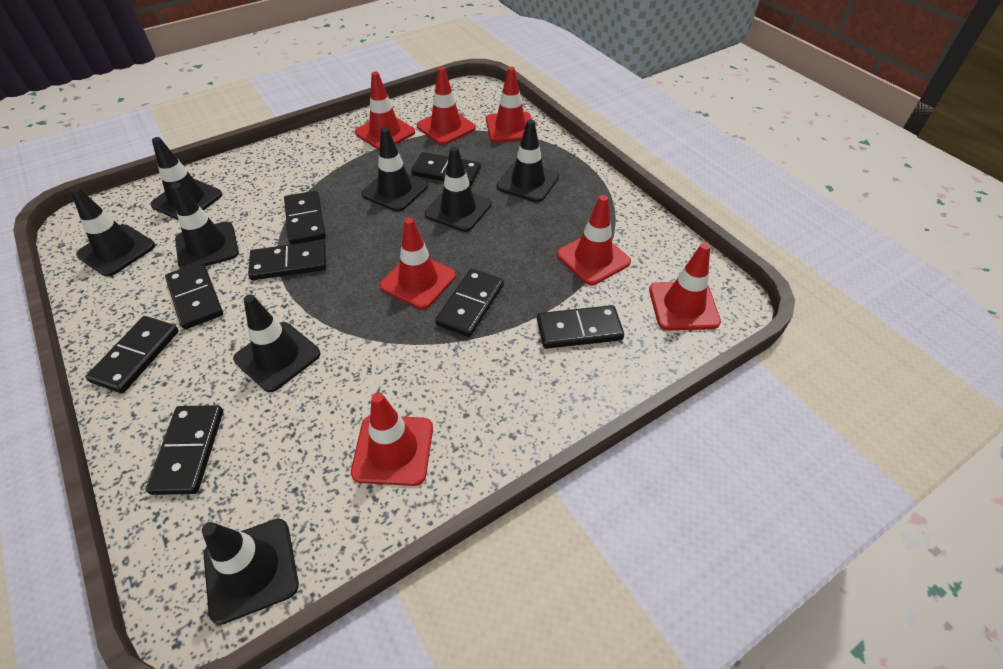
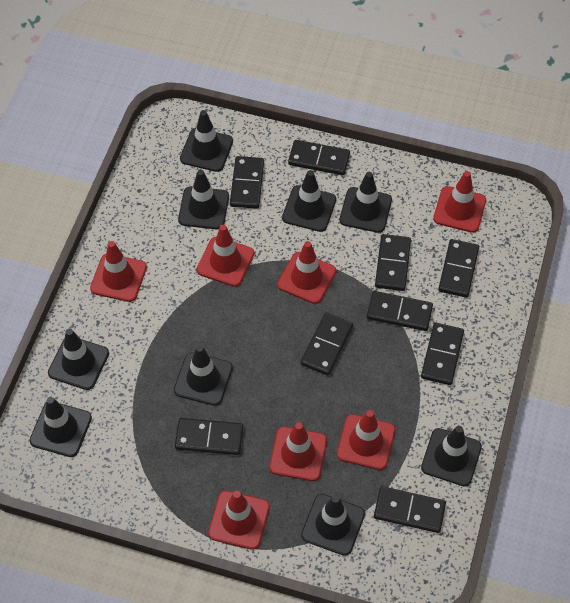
black domino: 8 -> 9
black traffic cone: 8 -> 9

